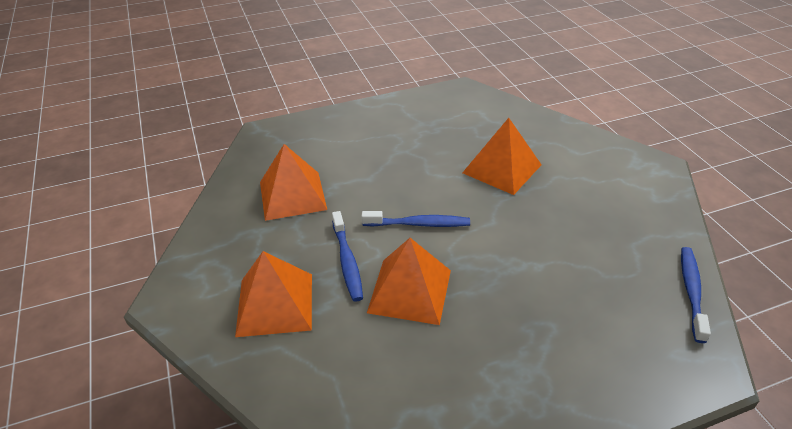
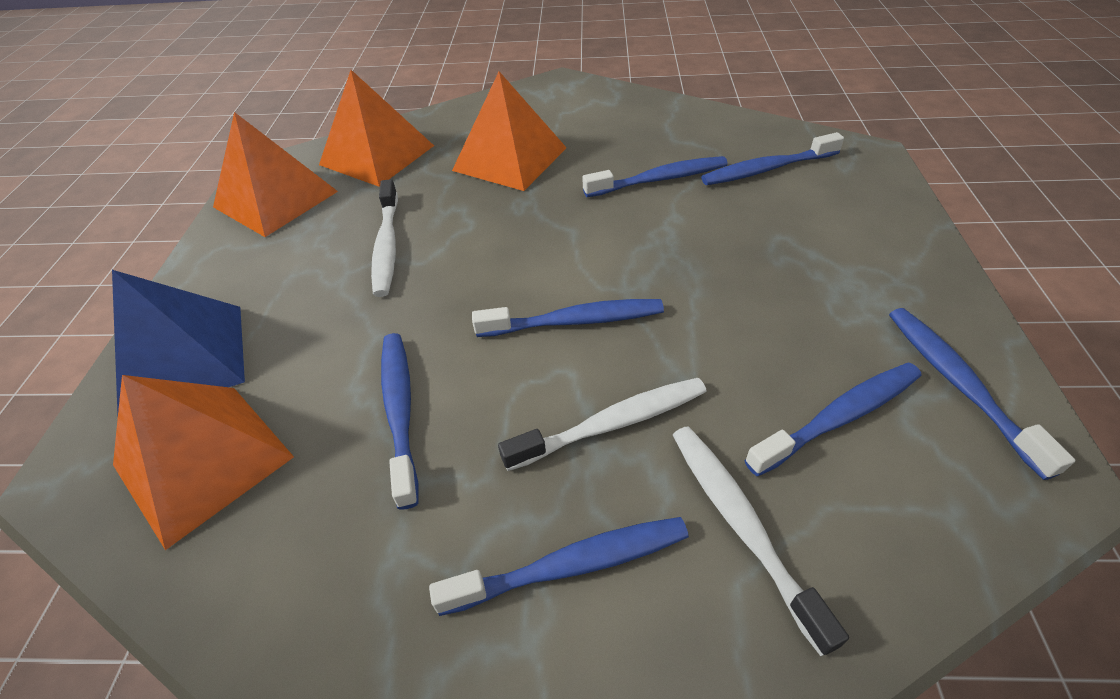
blue pyramid: 0 -> 1
blue toothbrush: 3 -> 7
white toothbrush: 0 -> 3

